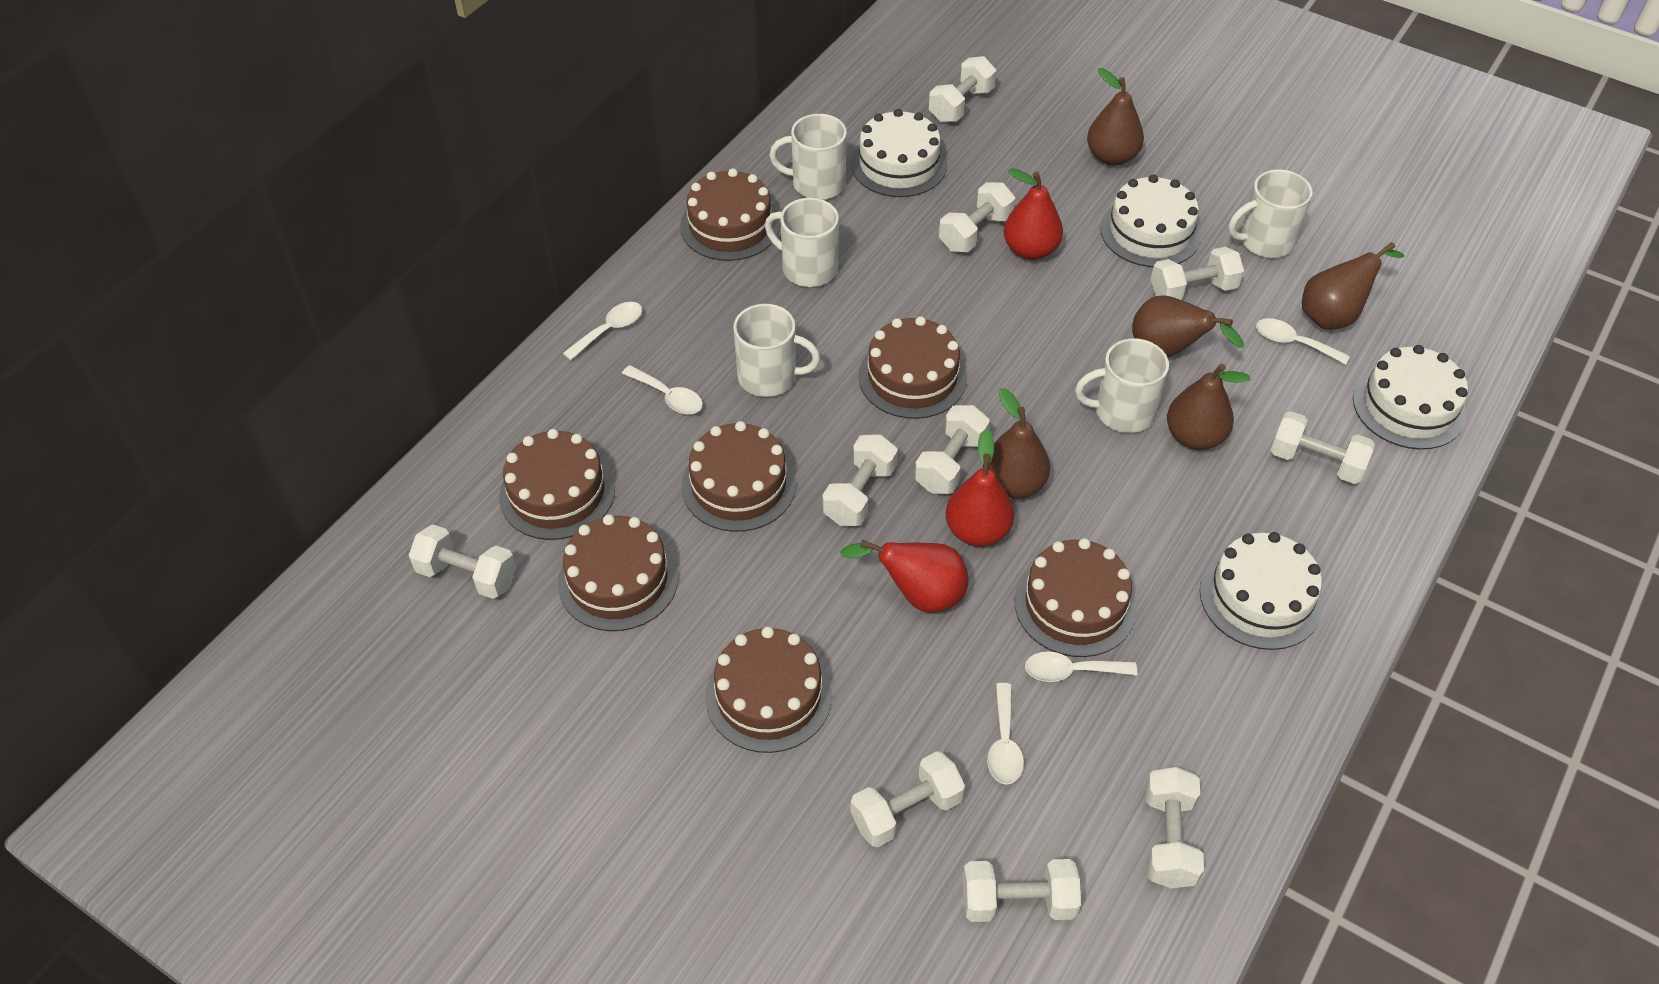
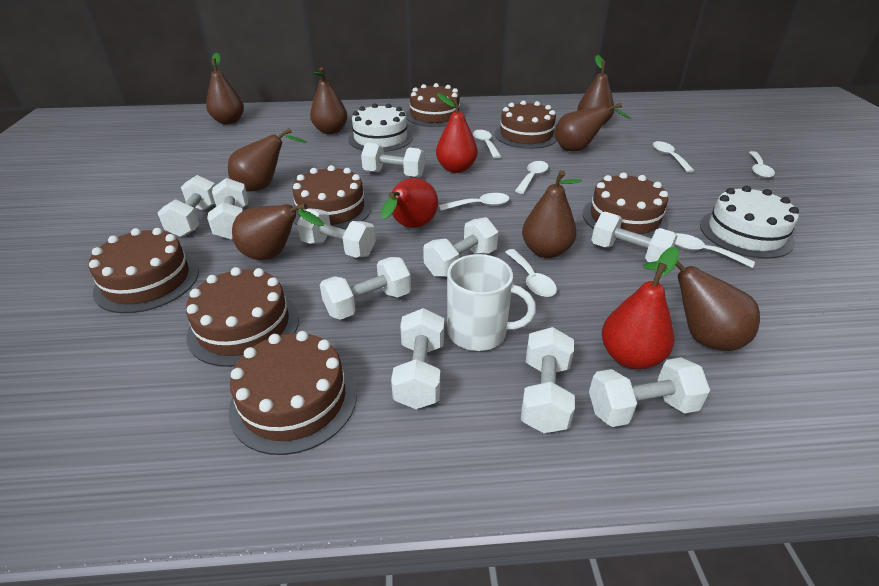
brown pear: 5 -> 8
white cake: 4 -> 2
white mug: 5 -> 1
white spoon: 5 -> 7

